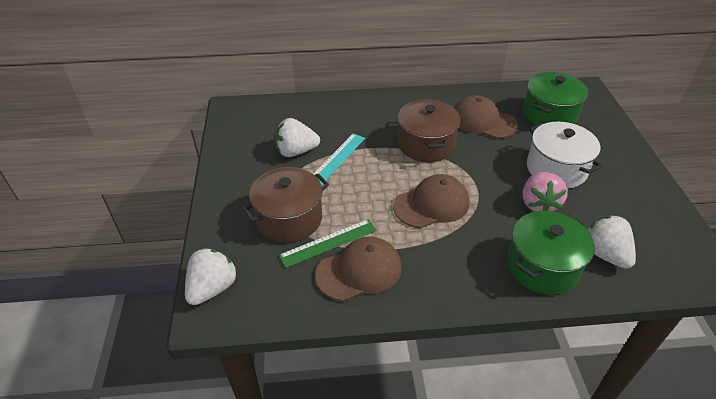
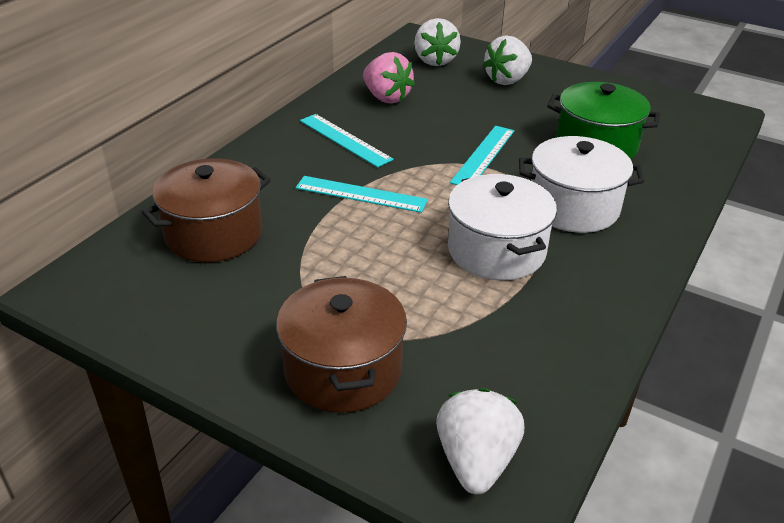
brown cap: 3 -> 0
green pot: 2 -> 1
green ruler: 1 -> 0
turquoise ruler: 1 -> 3
white pot: 1 -> 2

